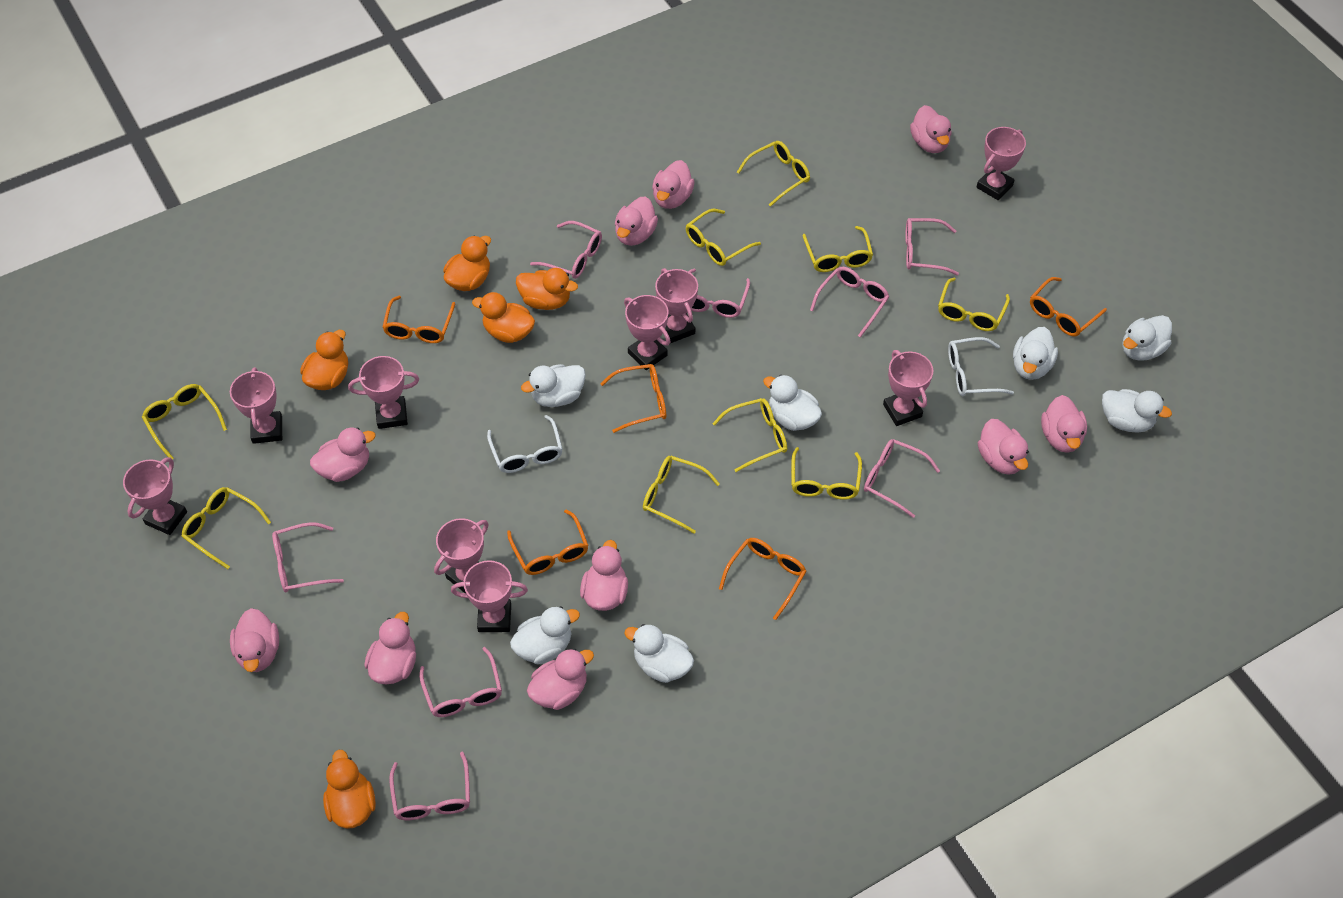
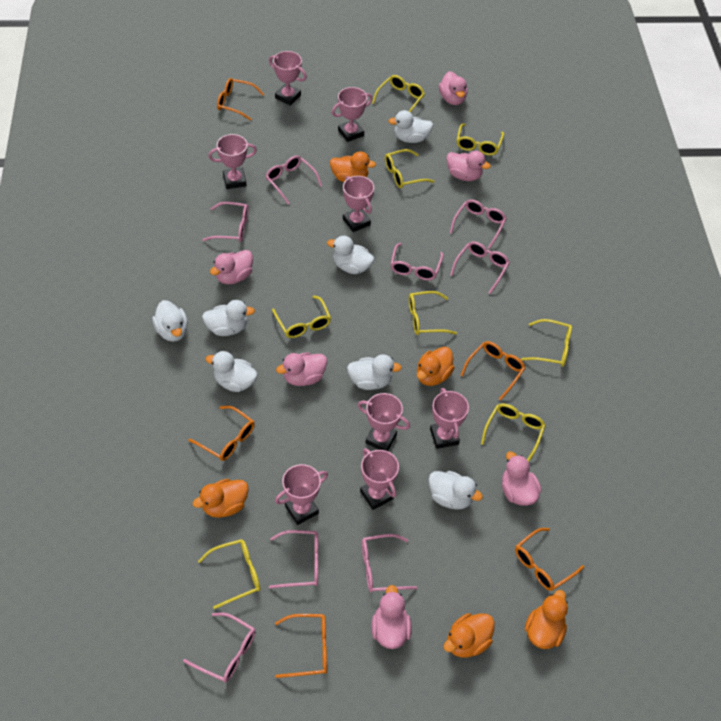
pink duck: 10 -> 6
pink trophy: 9 -> 8
white glasses: 2 -> 0
yellow glasses: 9 -> 8

